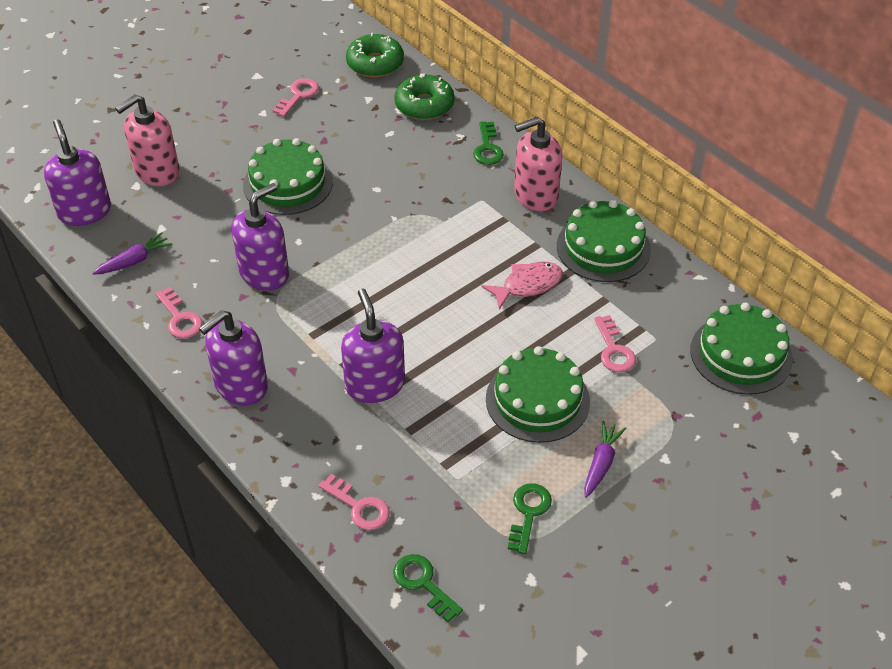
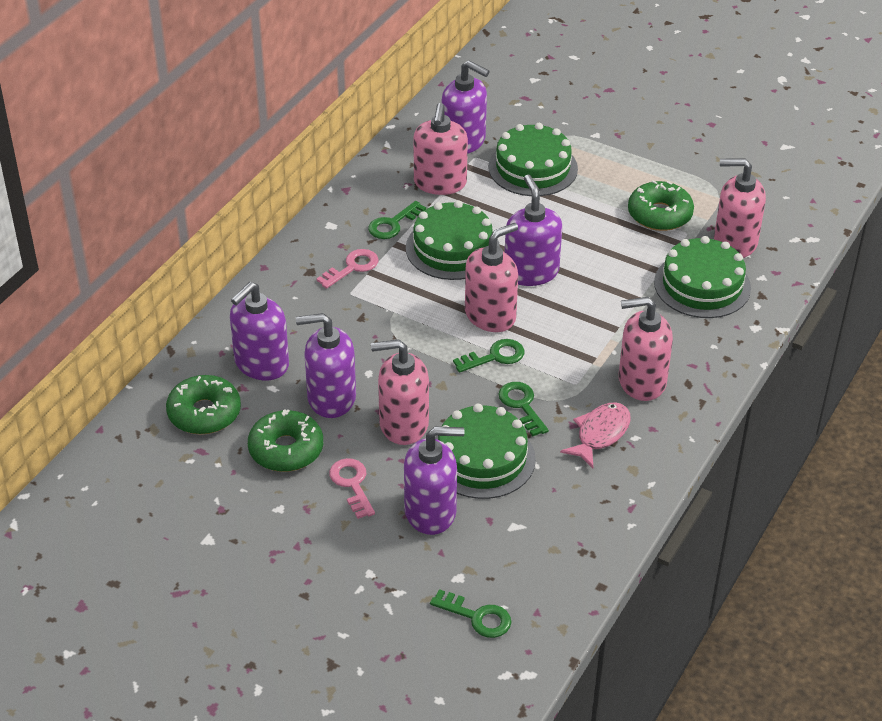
green donut: 2 -> 3
green key: 3 -> 4
pink key: 4 -> 2
pink soap dispenser: 2 -> 5
purple carrot: 2 -> 0
purple soap dispenser: 4 -> 5

